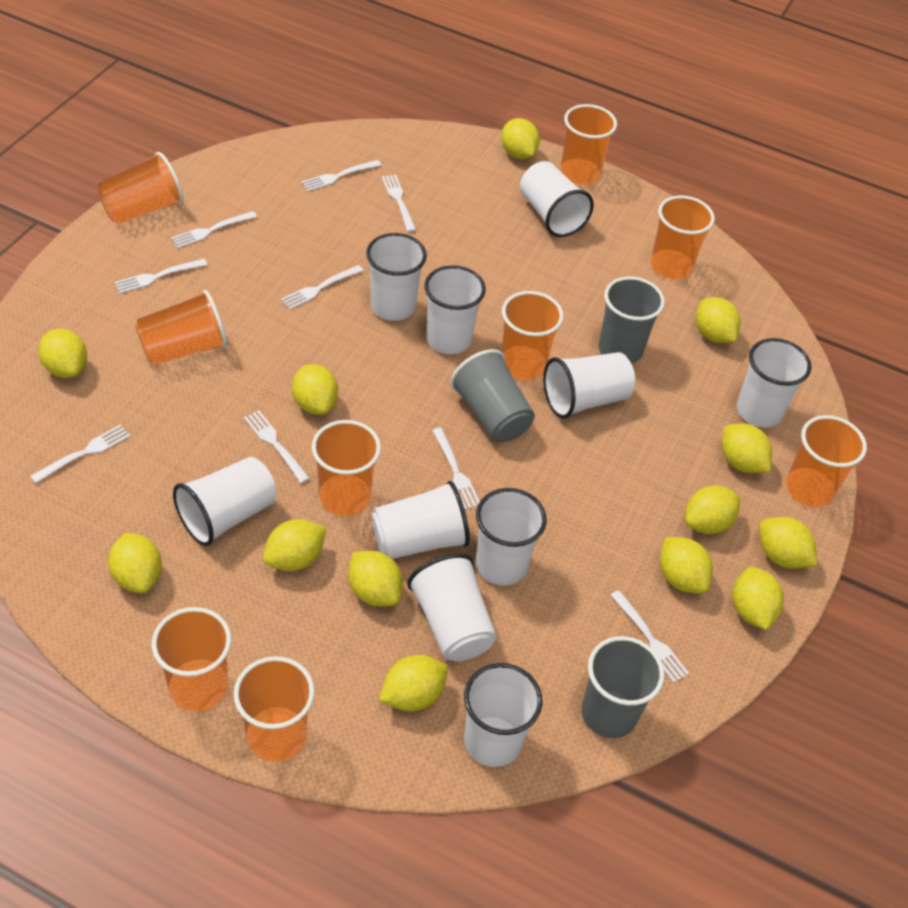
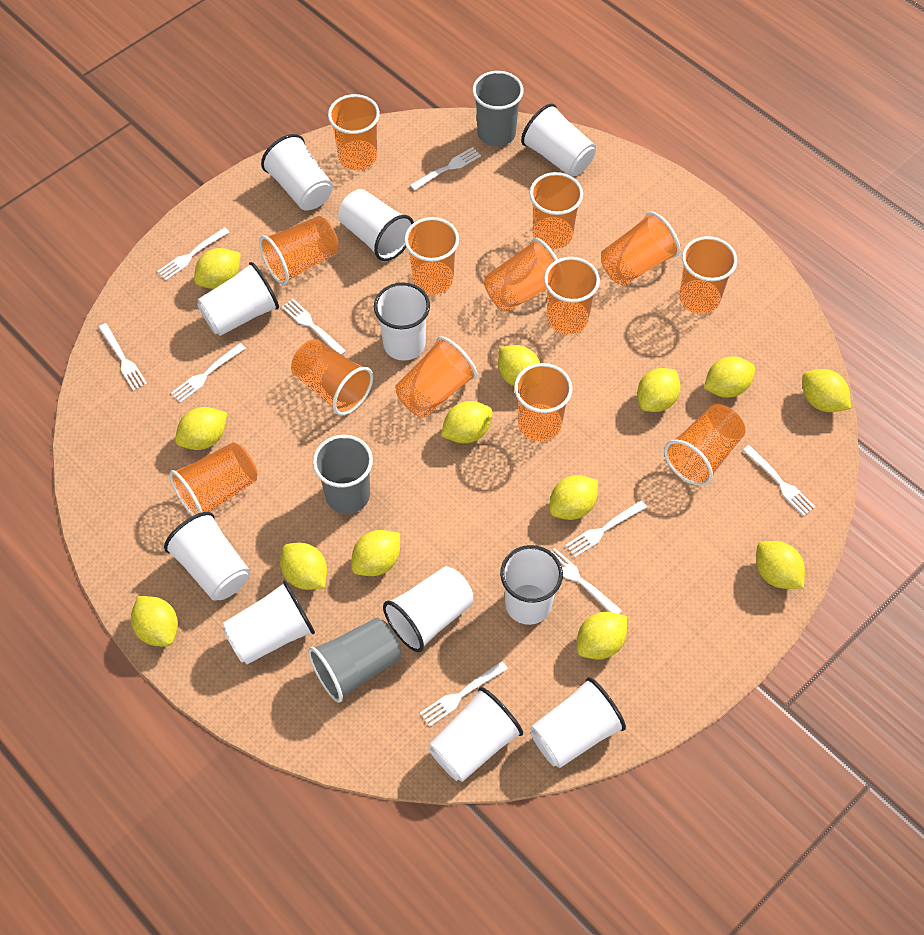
orange cup: 9 -> 13
white cup: 10 -> 11

